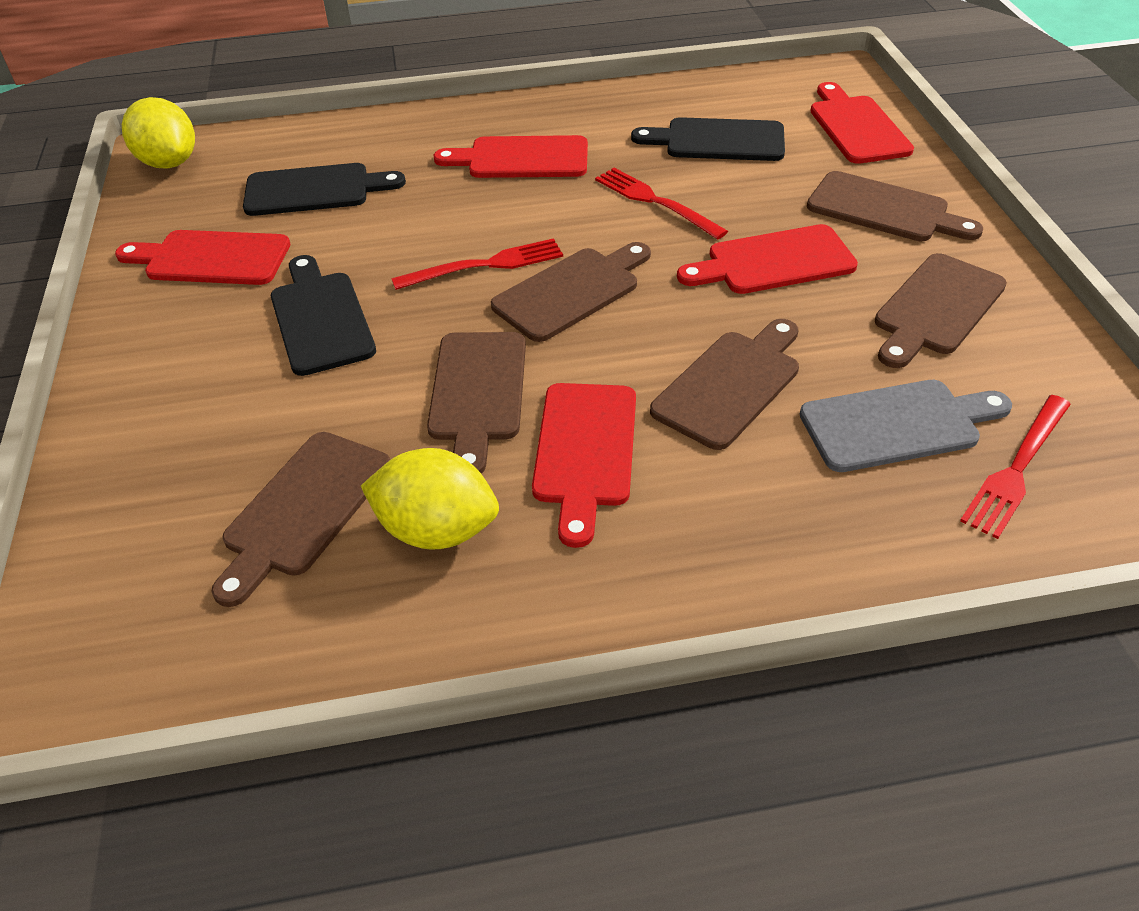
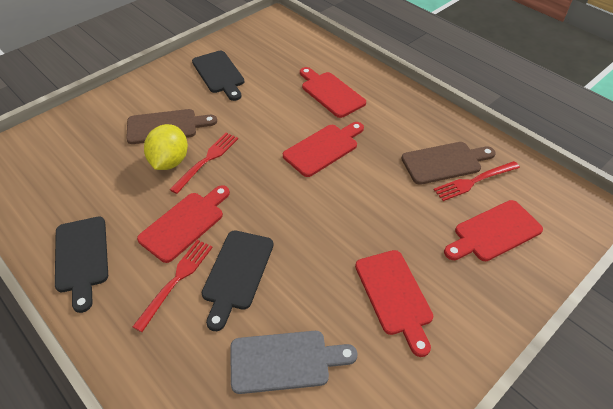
brown cutting board: 6 -> 2
yellow lemon: 2 -> 1

